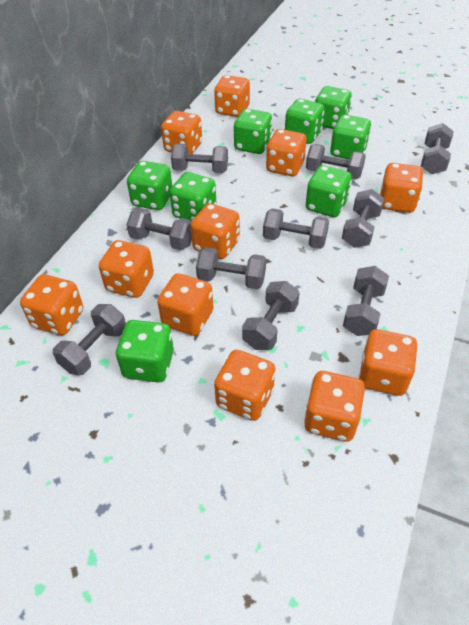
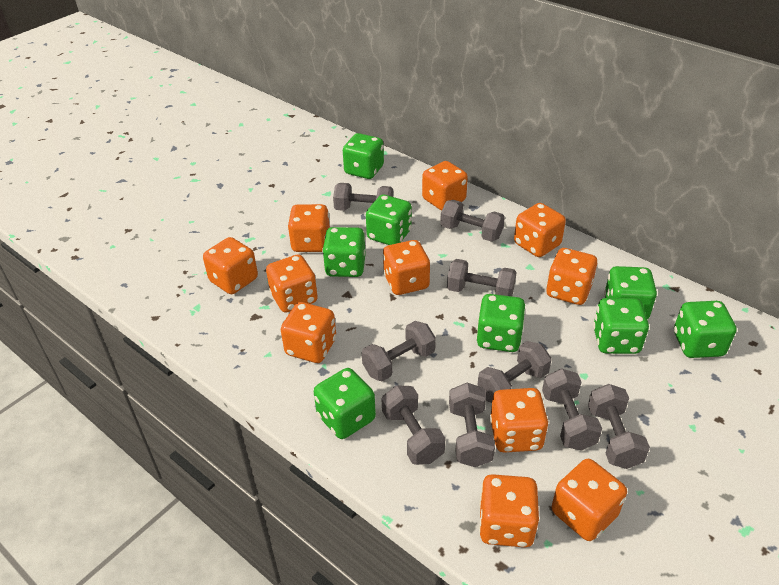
grey dumbbell: 10 -> 9

